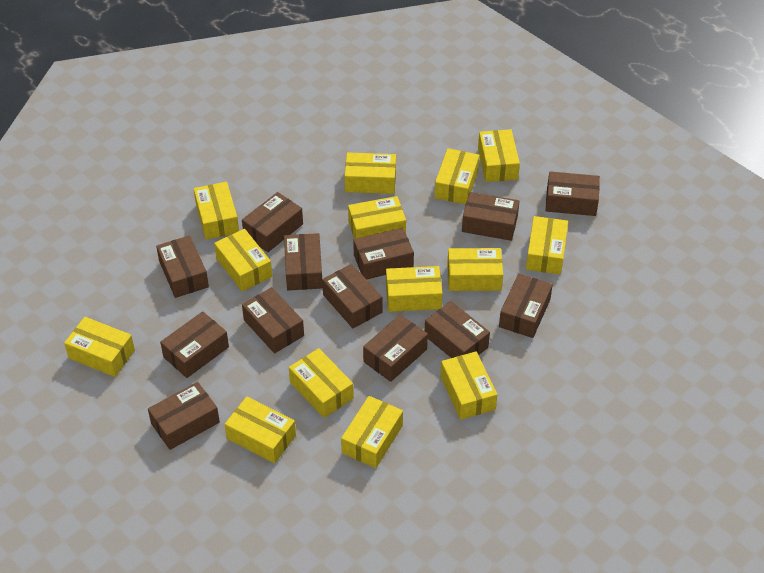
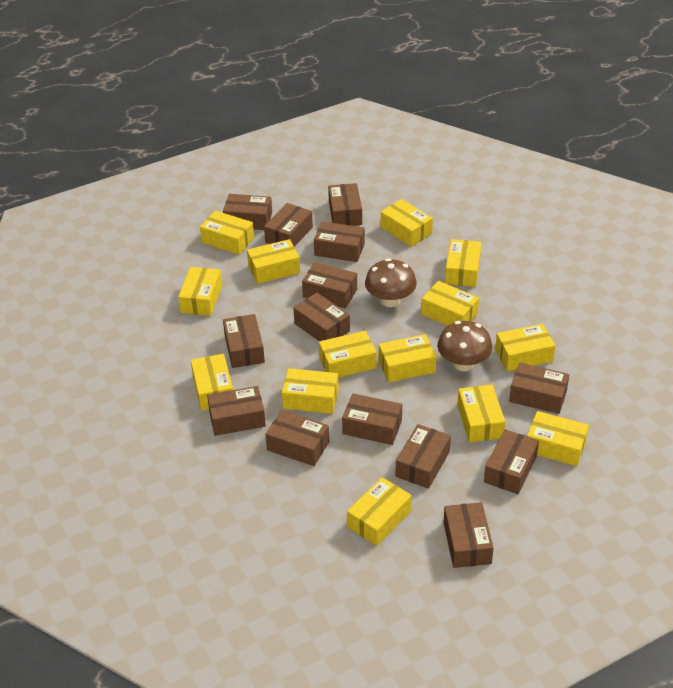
brown box: 13 -> 14
brown mushroom: 0 -> 2

